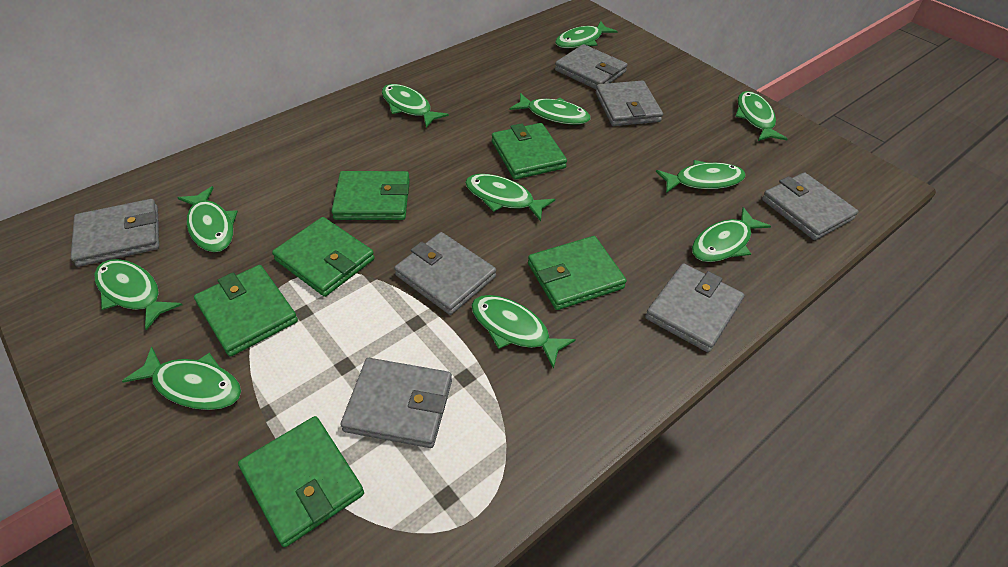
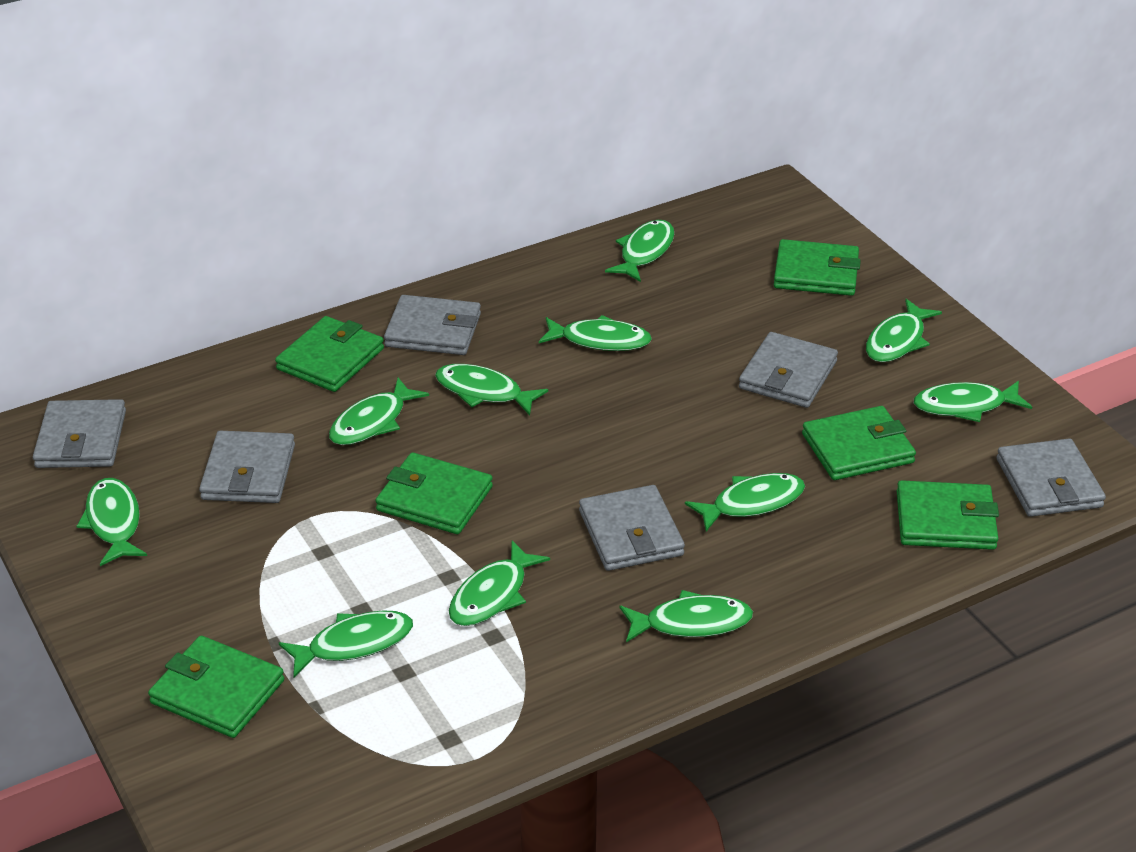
grey wallet: 7 -> 6

